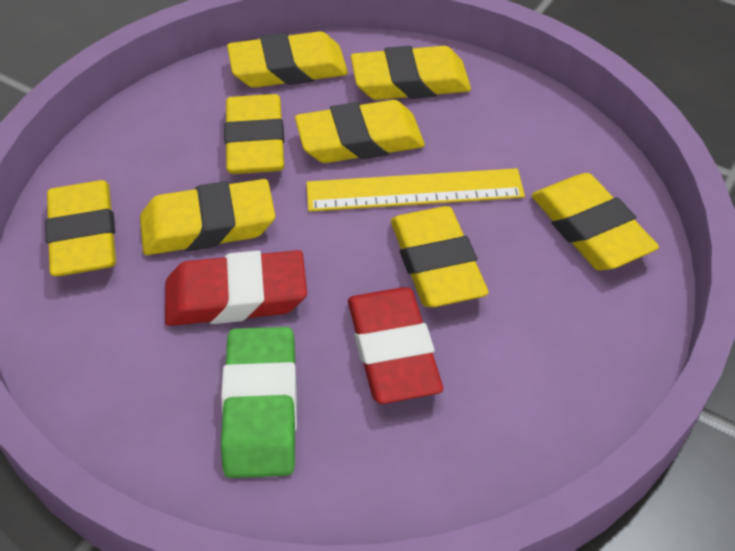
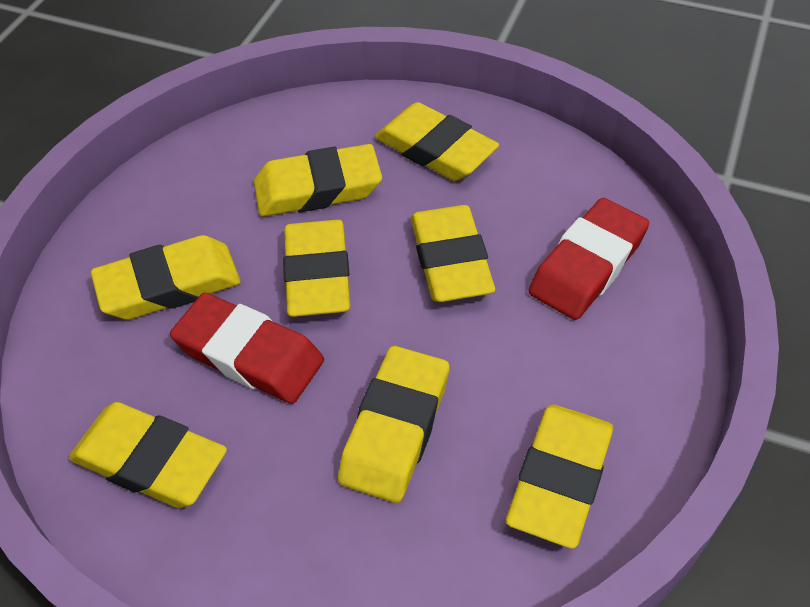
green eraser: 1 -> 0
yellow ruler: 1 -> 0

